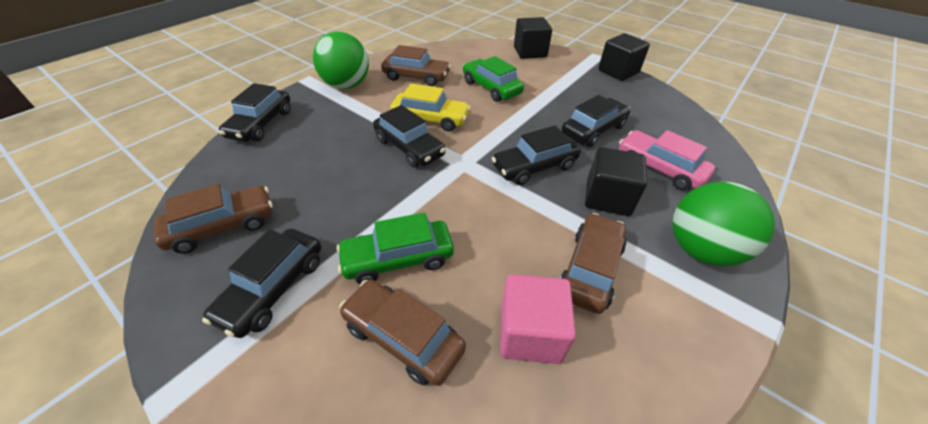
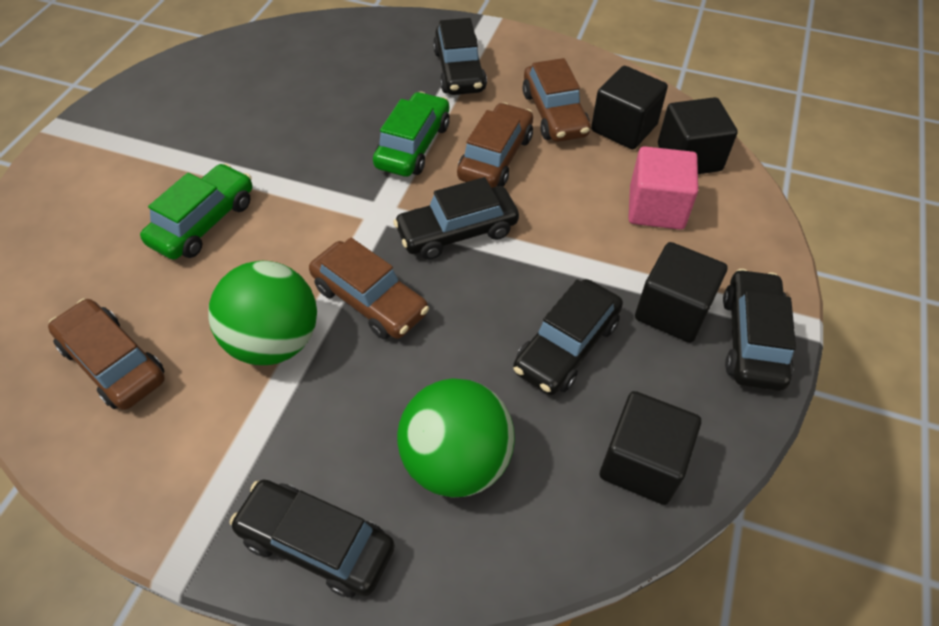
black cube: 3 -> 4
pink car: 1 -> 0
yellow car: 1 -> 0

